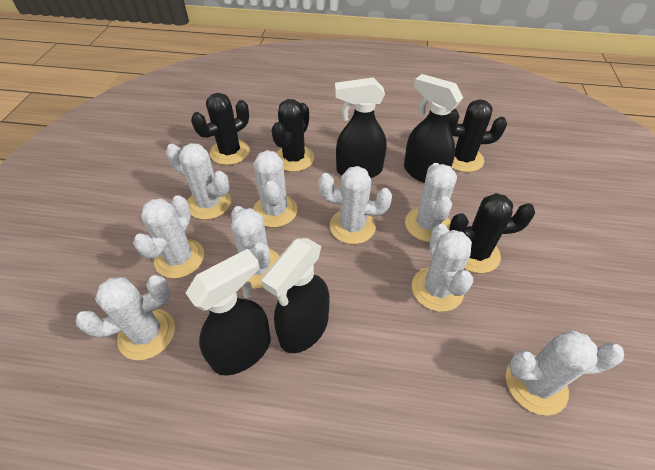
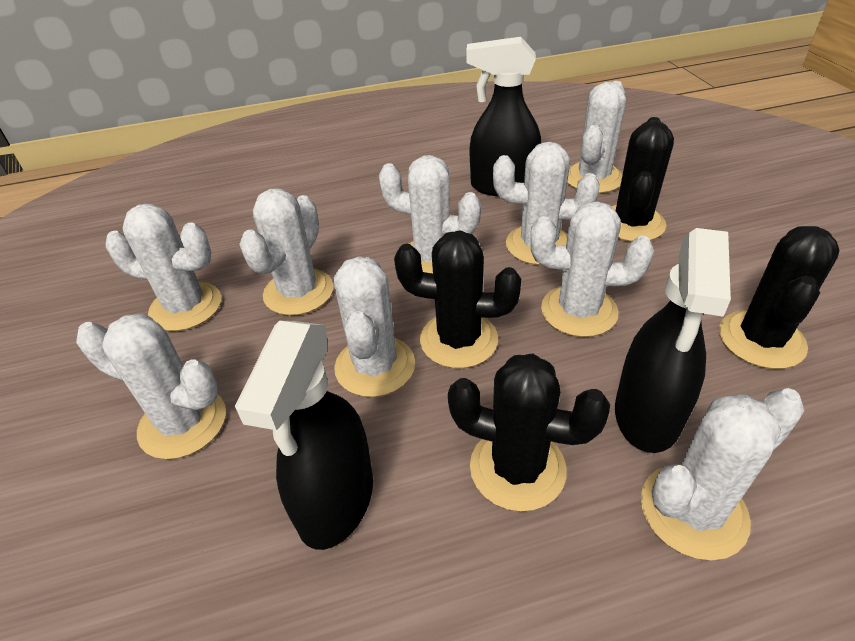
black spray bottle: 4 -> 3

